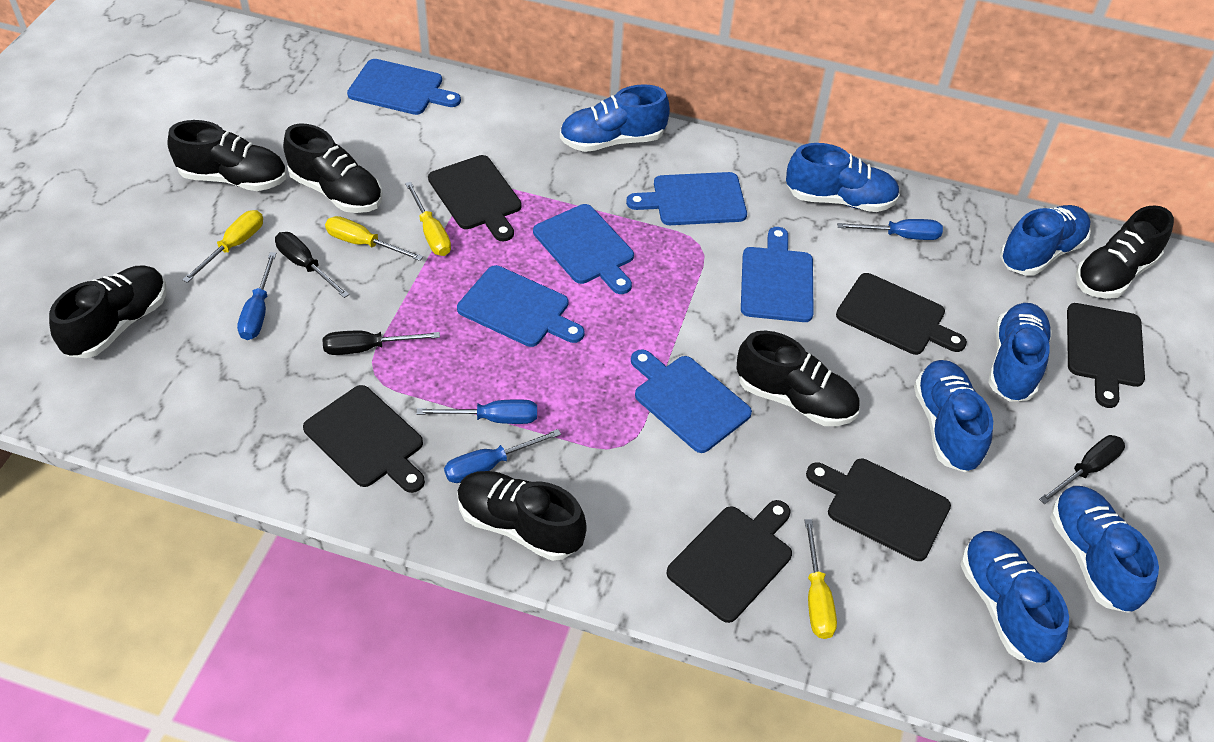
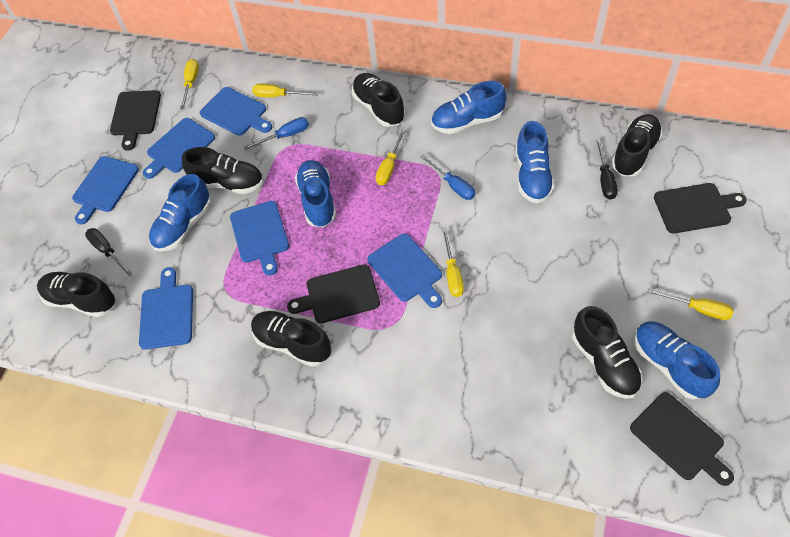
black cutting board: 6 -> 4
black screwdriver: 3 -> 2
blue screwdriver: 4 -> 2
blue shoe: 7 -> 5
yellow screwdriver: 4 -> 5

